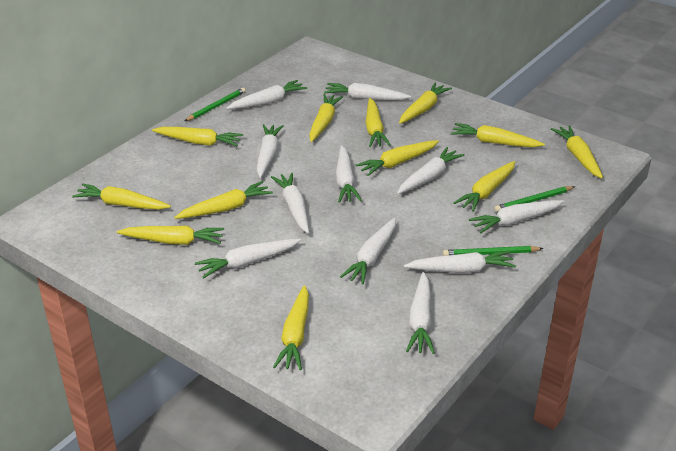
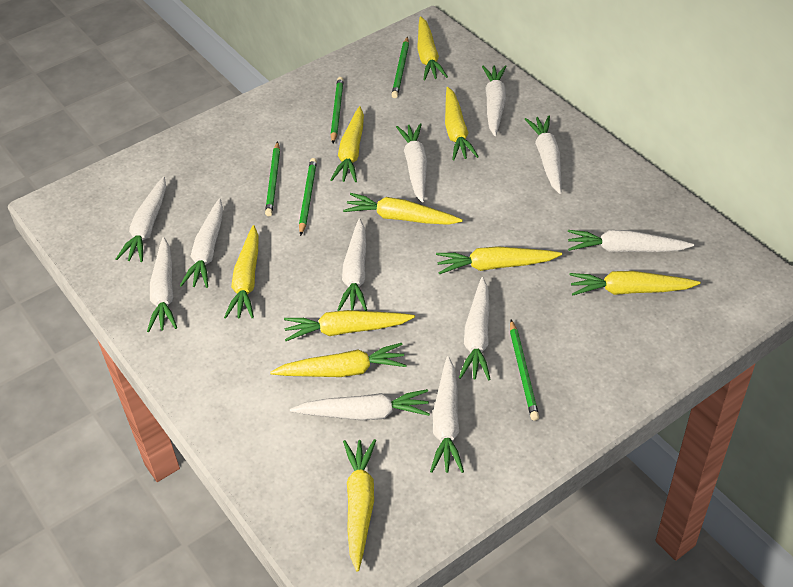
green pencil: 3 -> 5
yellow carrot: 12 -> 10

